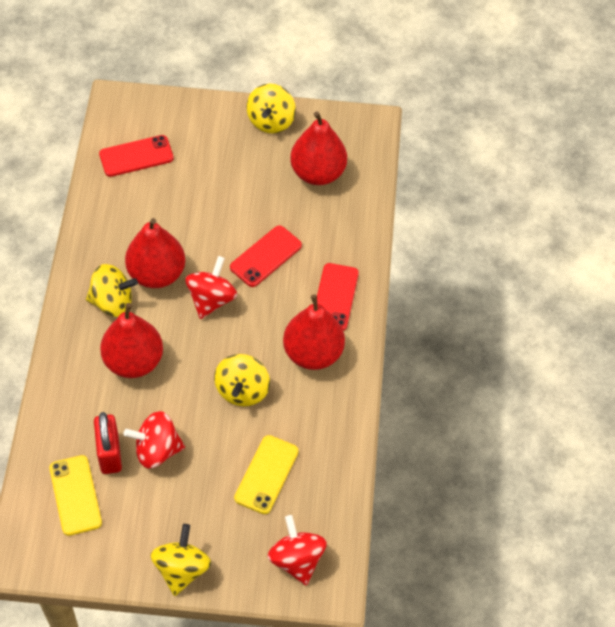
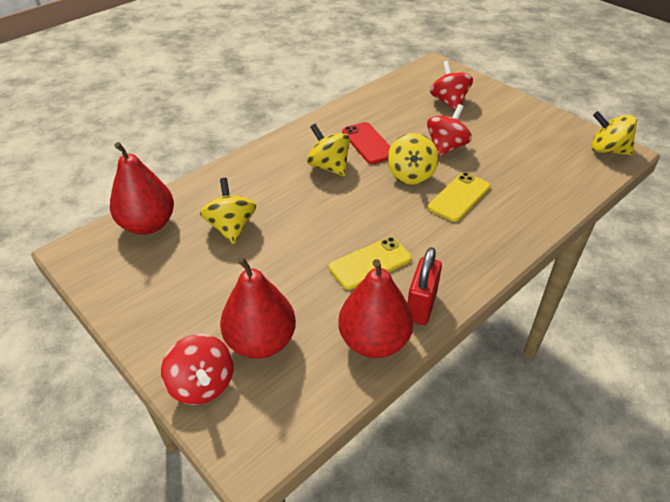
red pear: 4 -> 3
red phone: 3 -> 1

